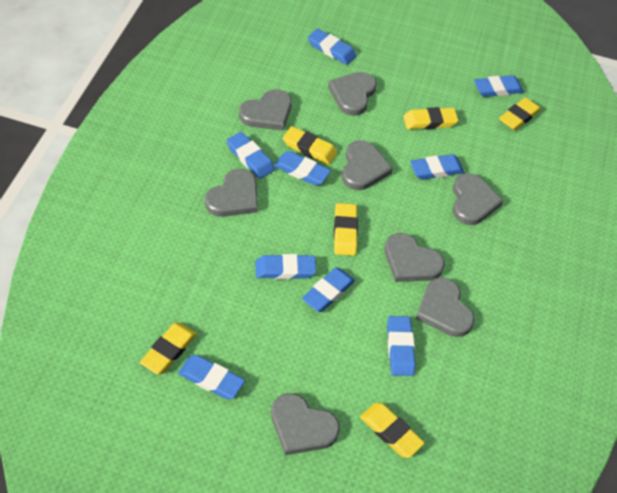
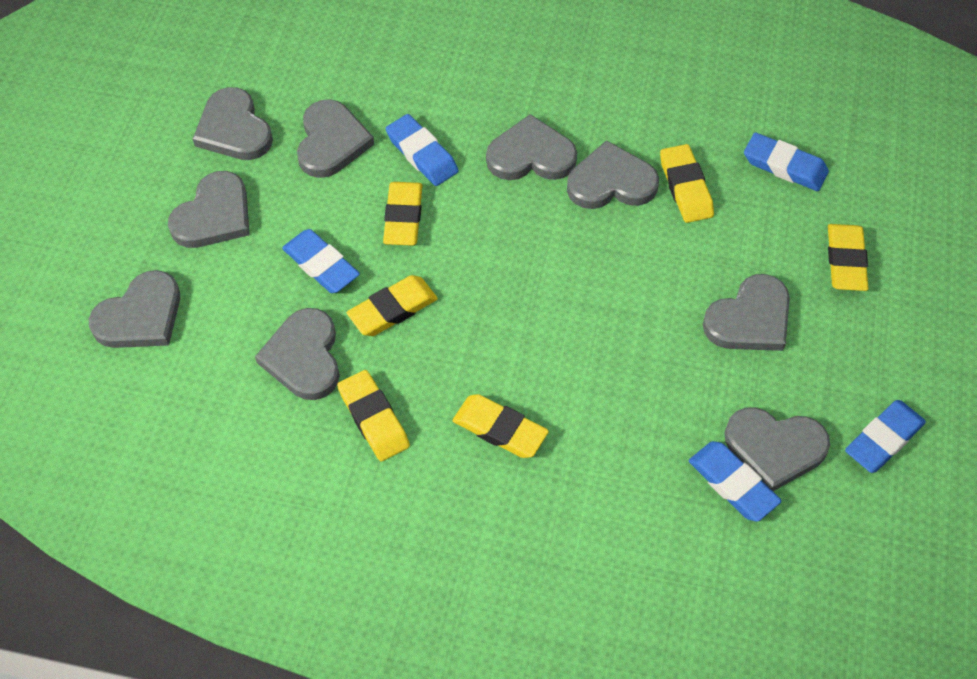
blue eraser: 9 -> 5
grey heart: 8 -> 9

